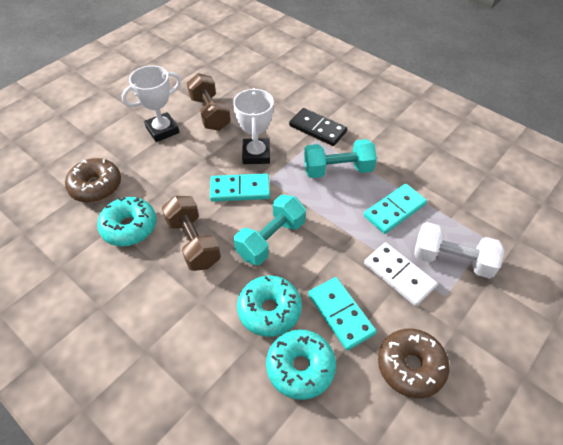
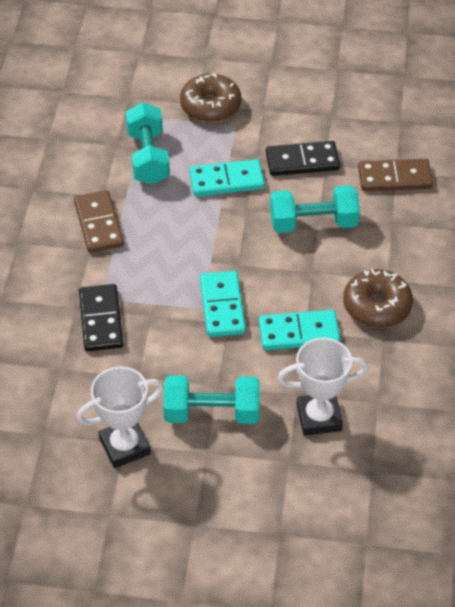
black domino: 1 -> 2
brown domino: 0 -> 2
brown dumbbell: 2 -> 0
turquoise donut: 3 -> 0
turquoise dumbbell: 2 -> 3
white domino: 1 -> 0
white dumbbell: 1 -> 0

